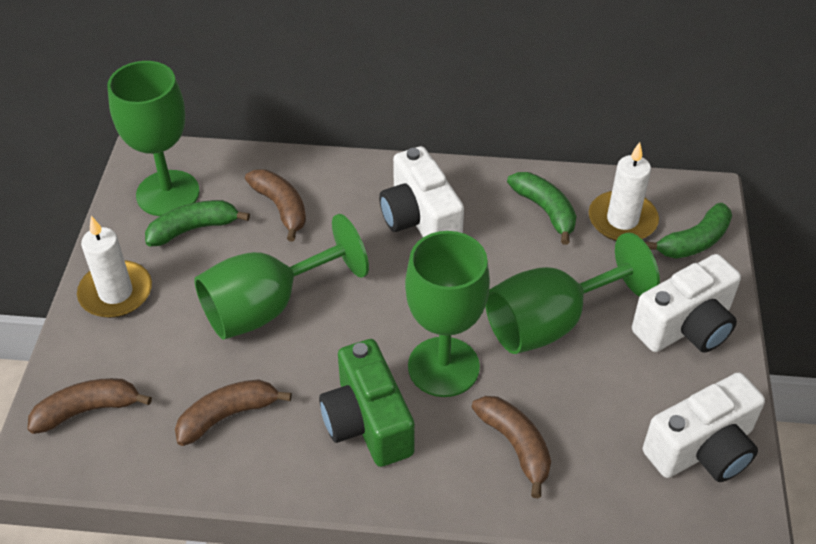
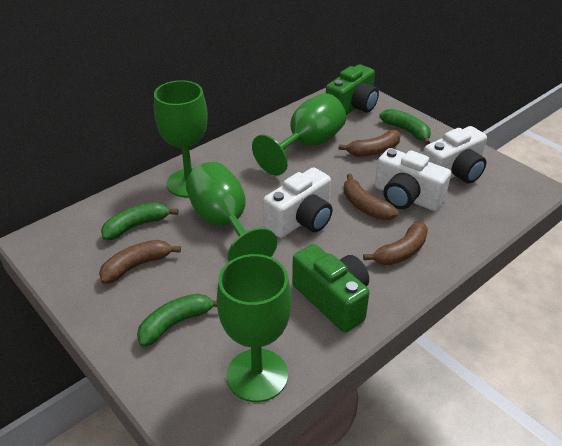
green camera: 1 -> 2
white candle: 2 -> 0

